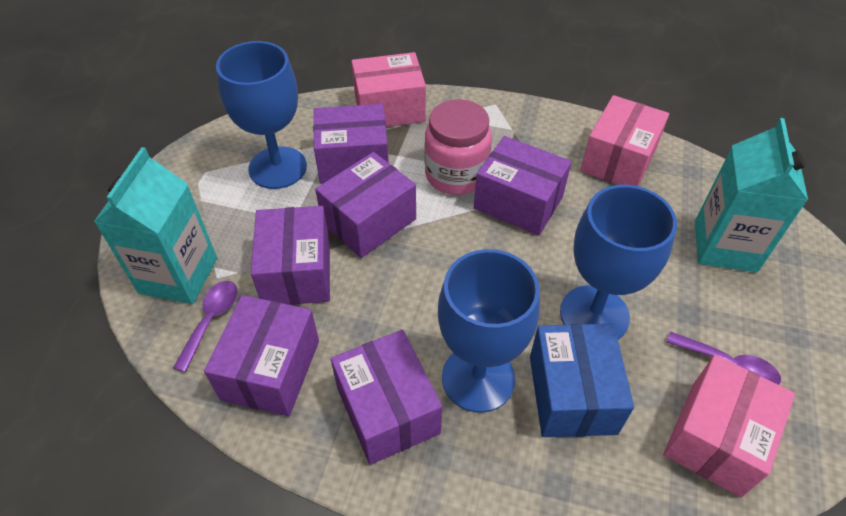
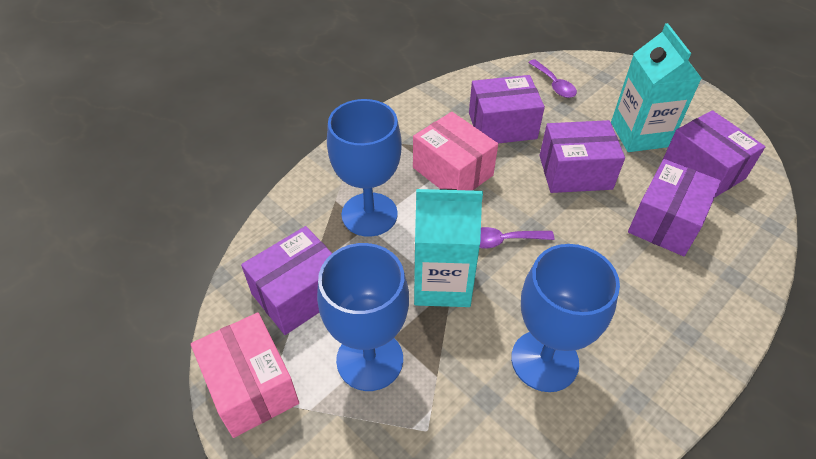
blue box: 1 -> 0
pink box: 3 -> 2
pink jar: 1 -> 0
purple box: 6 -> 5

